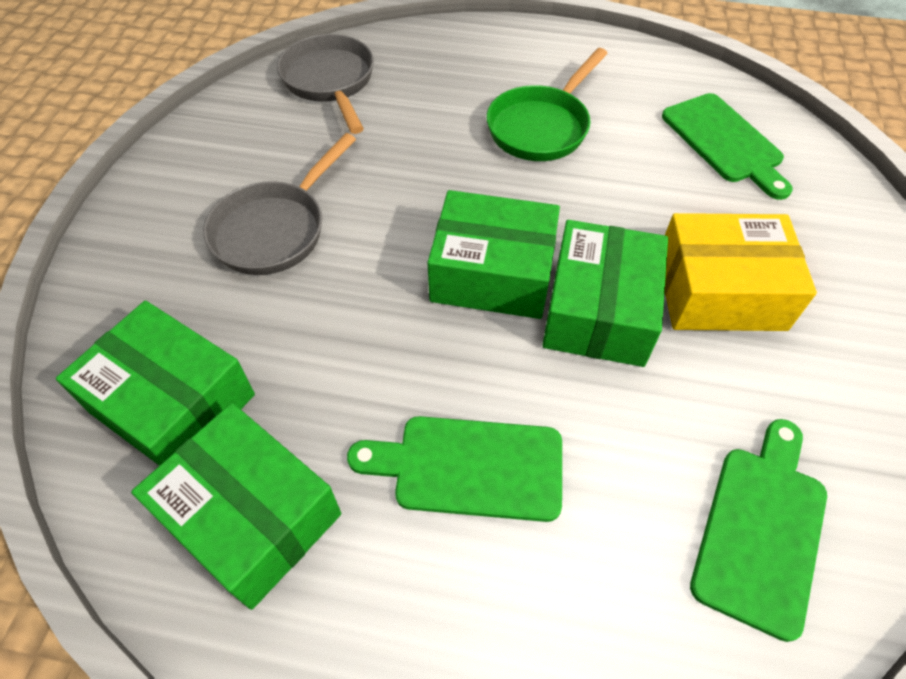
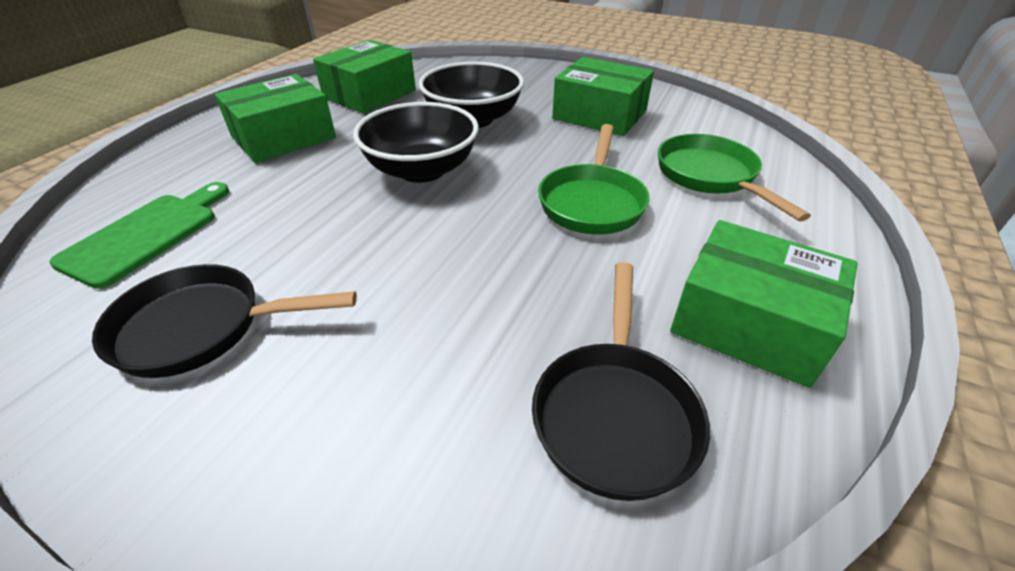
black bowl: 0 -> 2
black pan: 0 -> 2
green cutting board: 3 -> 1
green pan: 1 -> 2
grey pan: 2 -> 0
yellow box: 1 -> 0

